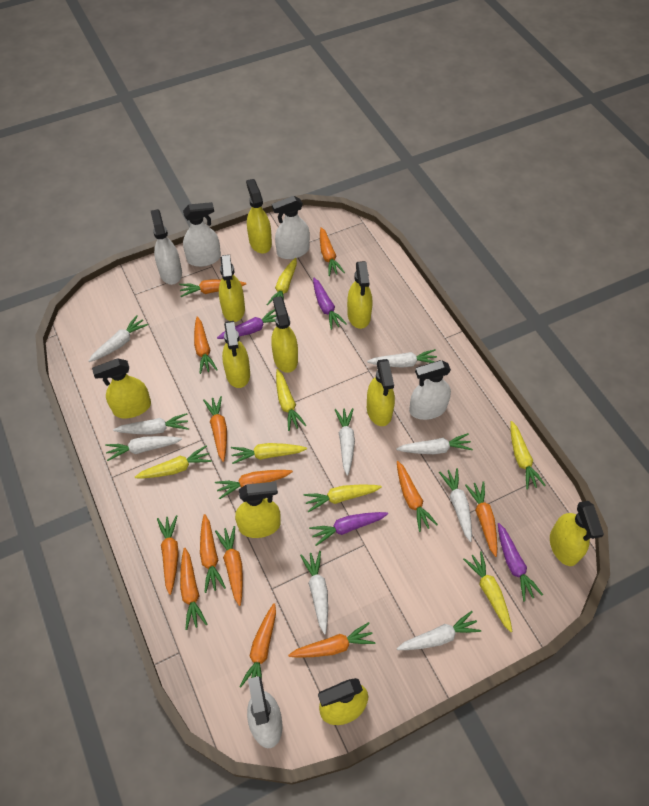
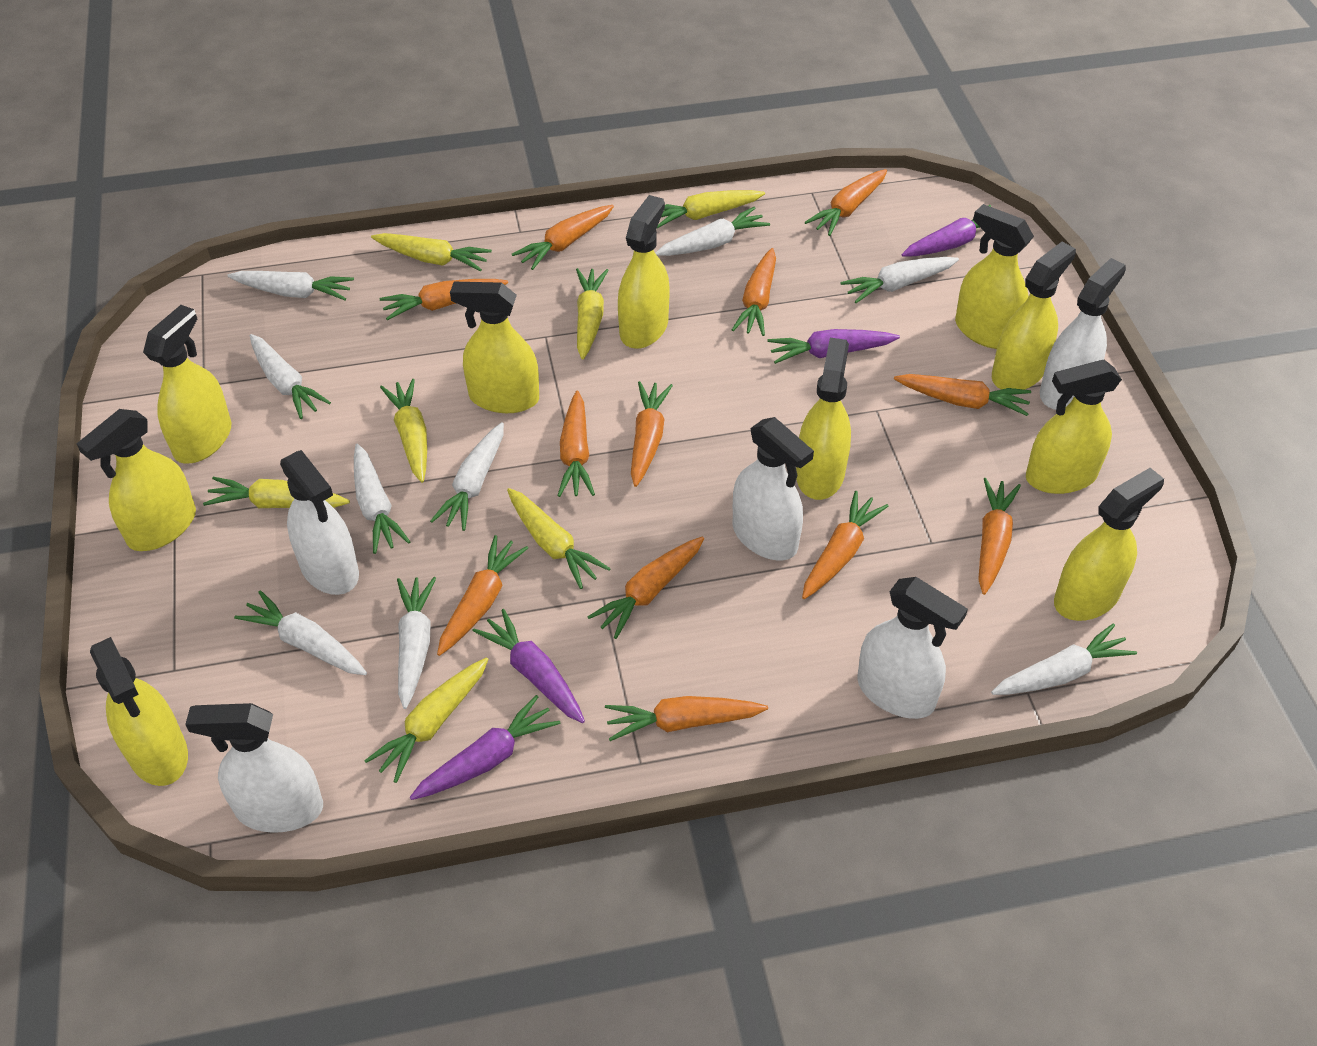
orange carrot: 13 -> 12

